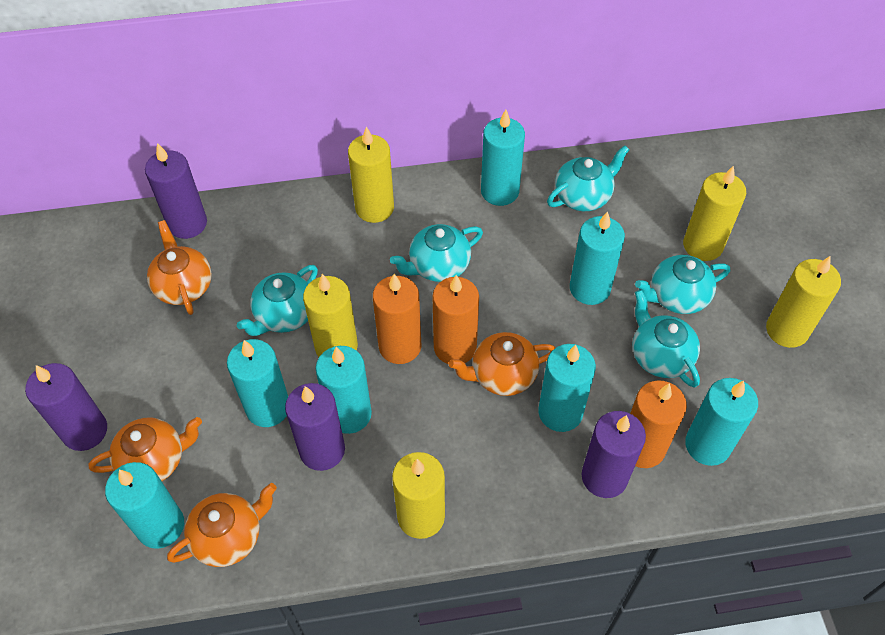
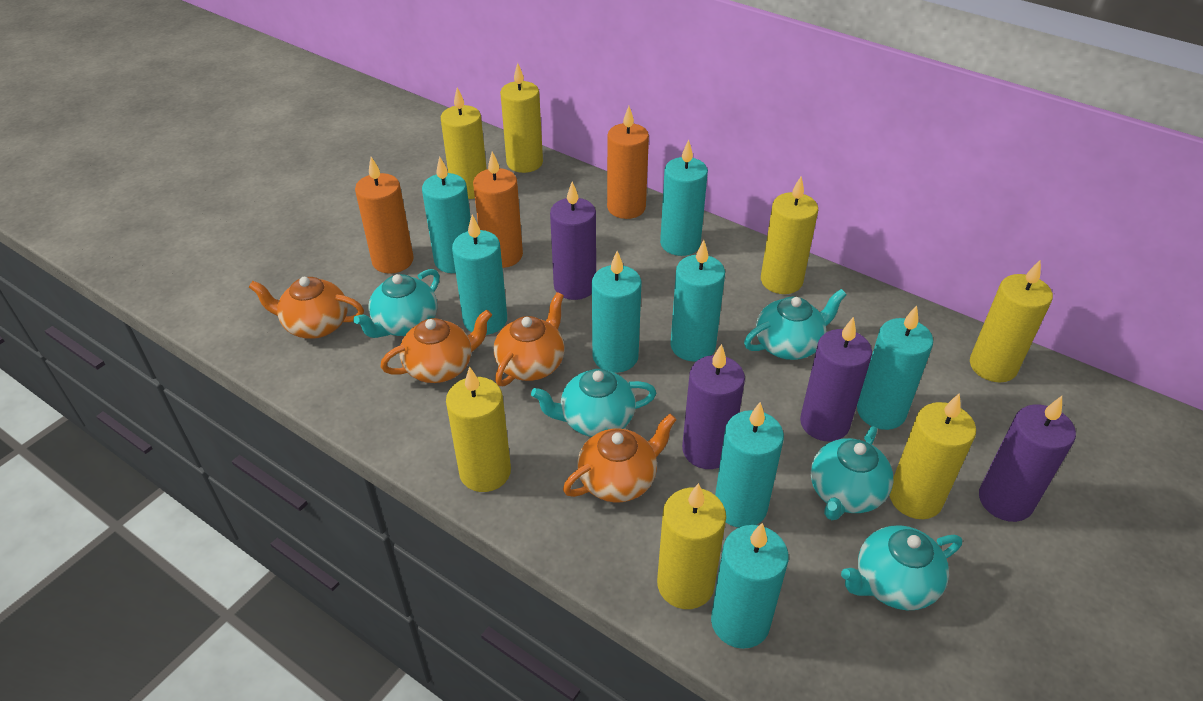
turquoise candle: 7 -> 8
yellow candle: 5 -> 7

